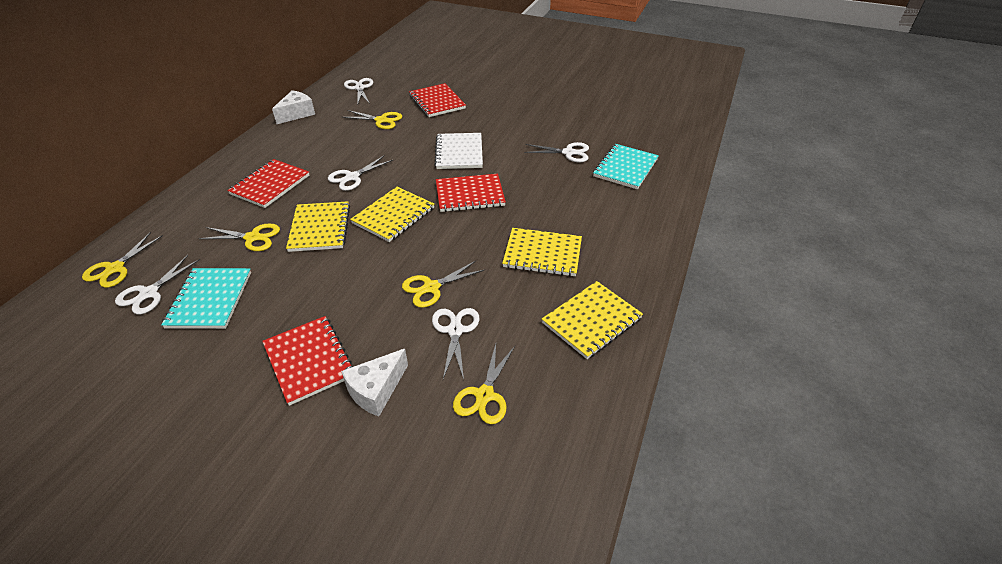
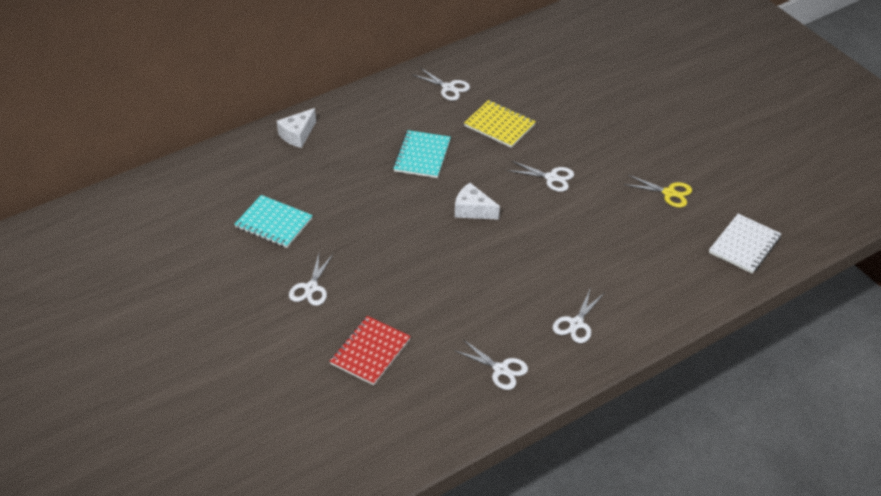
red notebook: 4 -> 1
yellow notebook: 4 -> 1
yellow scissors: 5 -> 1

